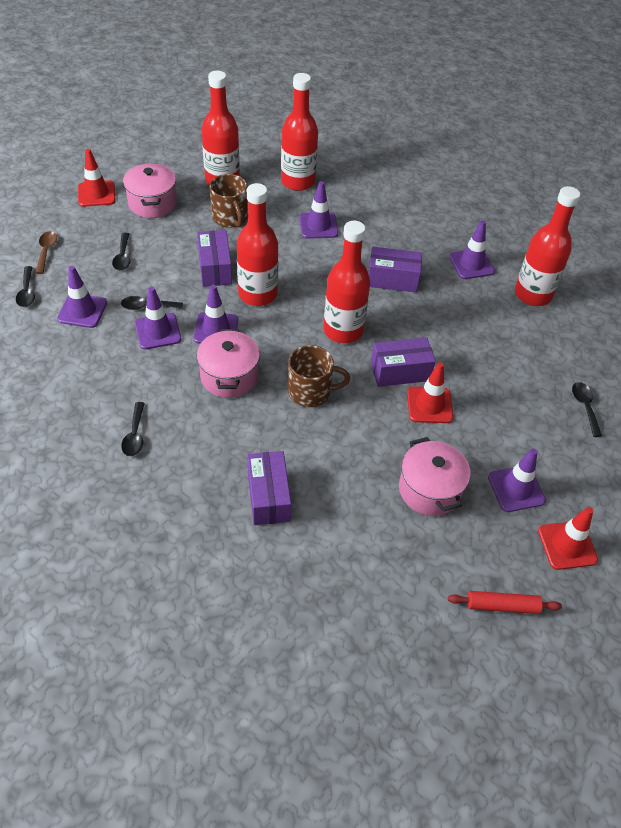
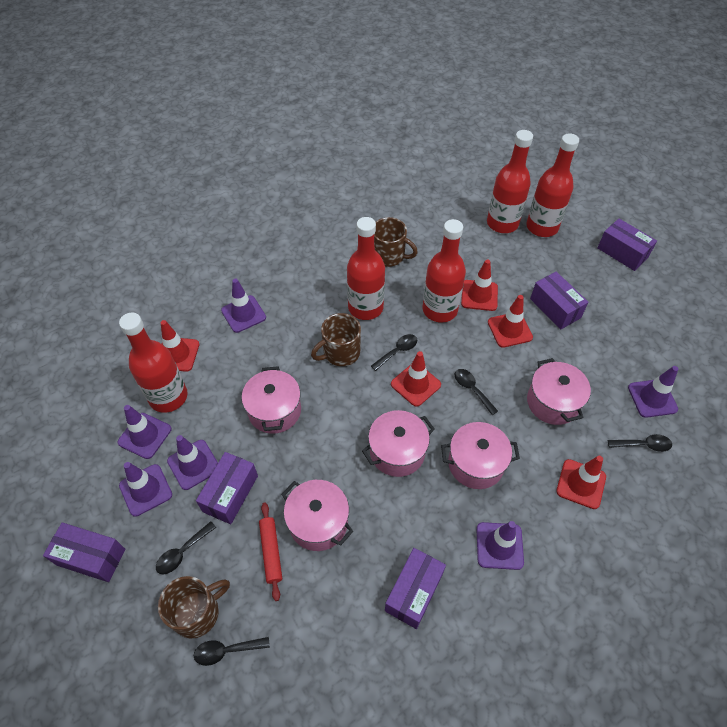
brown mug: 2 -> 3
brown spoon: 1 -> 0
pink pot: 3 -> 5
purple box: 4 -> 5
red traffic cone: 3 -> 5

